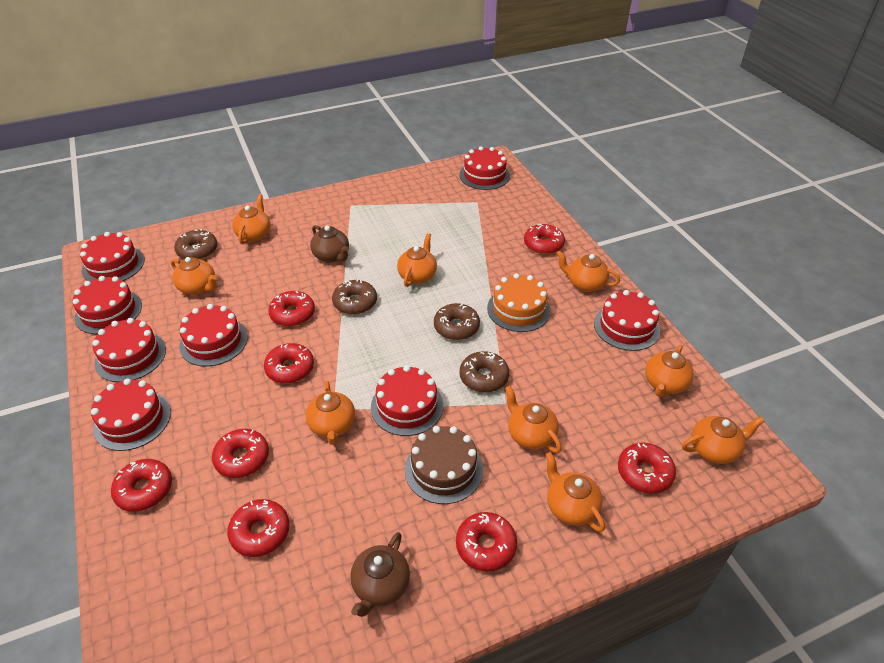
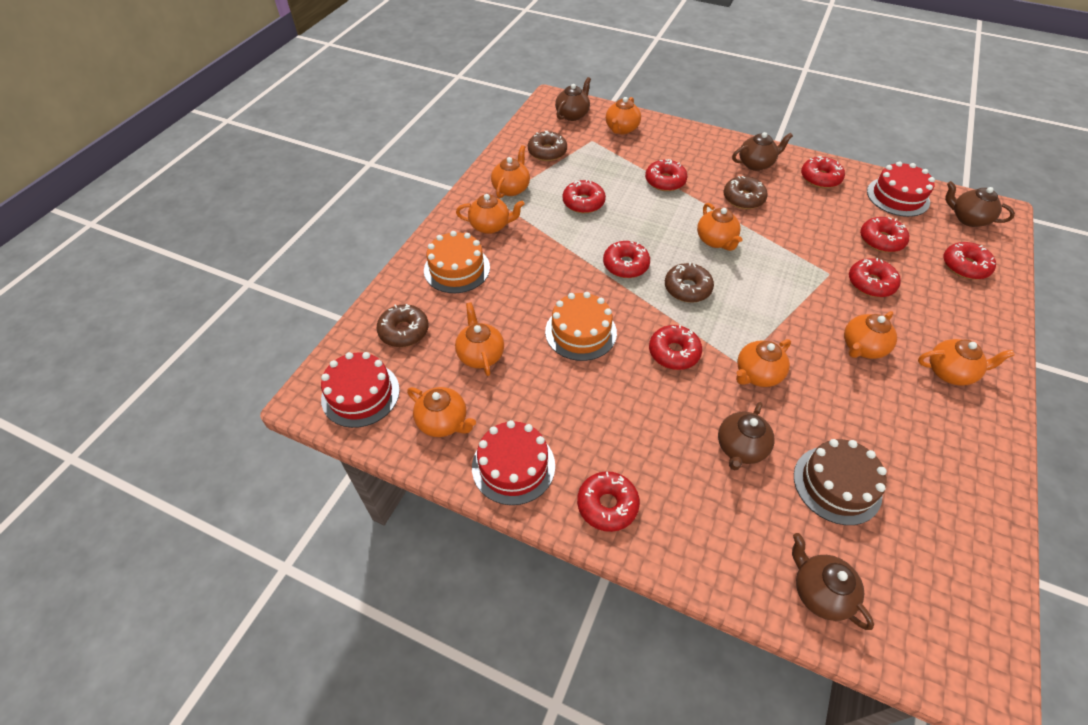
brown teapot: 2 -> 5
orange cake: 1 -> 2
red cake: 8 -> 3
red donut: 8 -> 9

